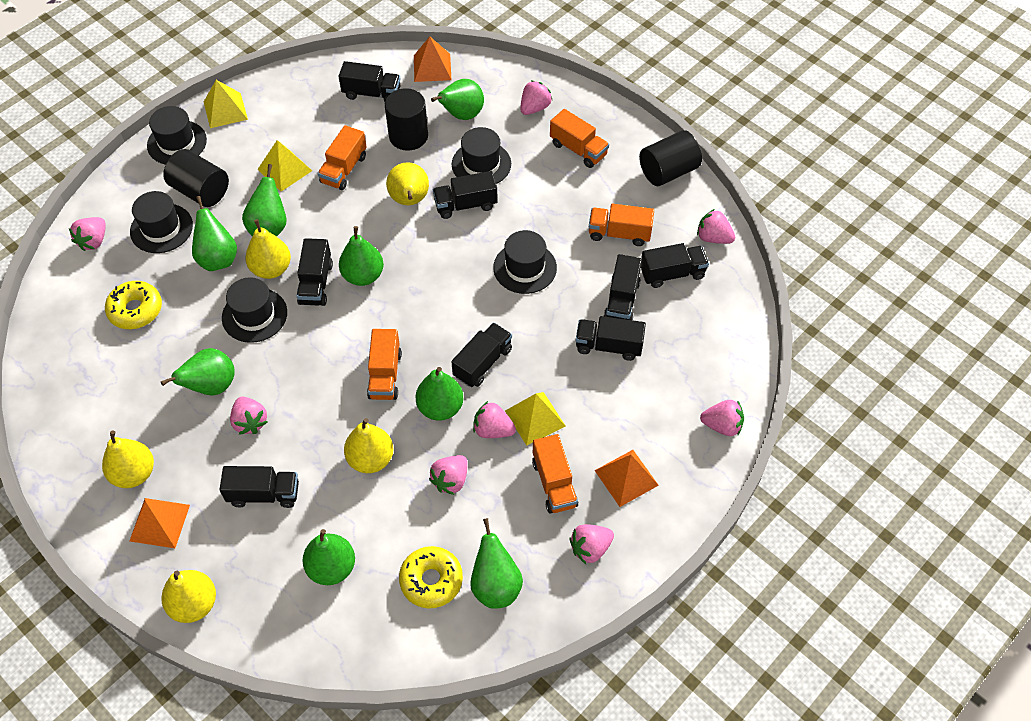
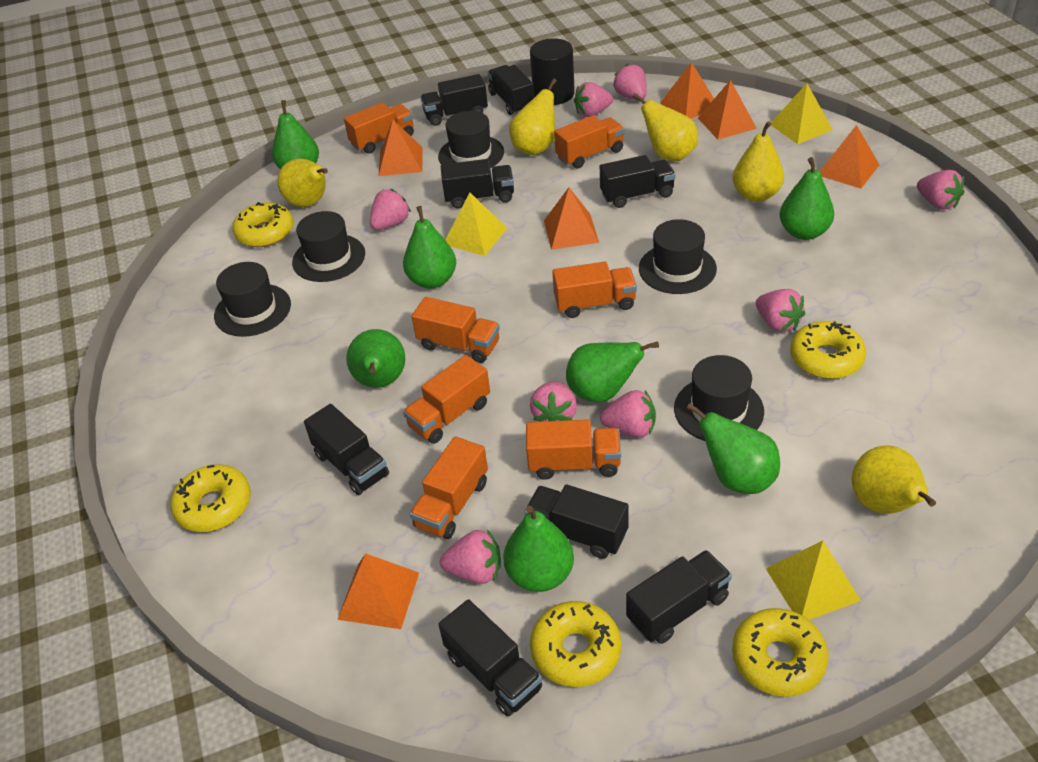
black cylinder: 3 -> 1
green pear: 8 -> 7
orange pyramid: 3 -> 6
orange truck: 5 -> 7
yellow donut: 2 -> 5

